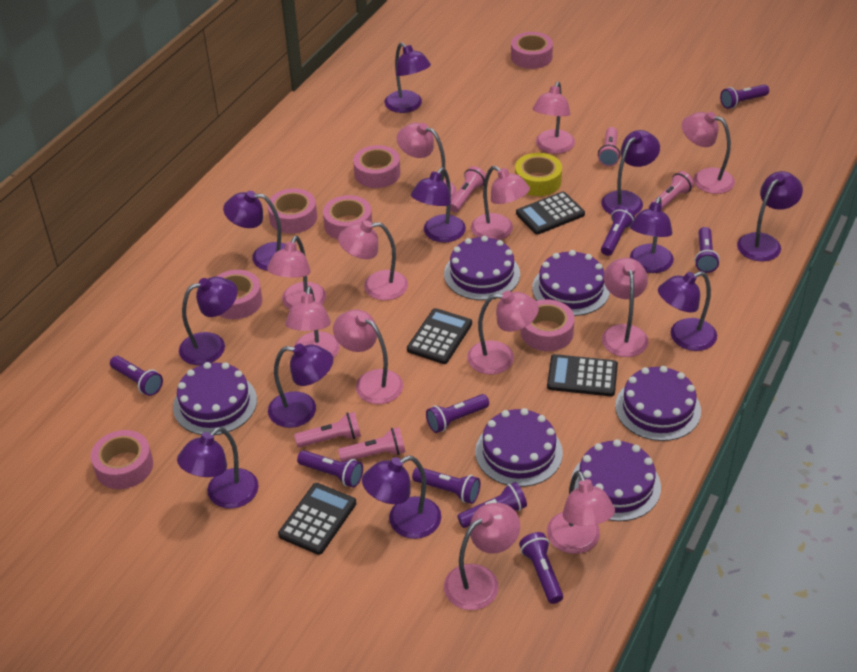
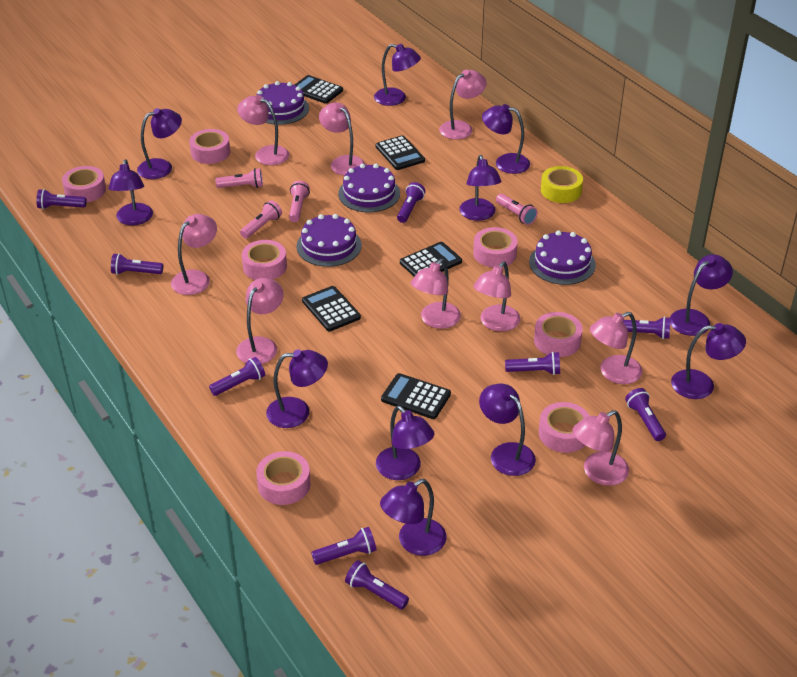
black calculator: 4 -> 5
pink flashlight: 5 -> 4
pink lamp: 12 -> 9
purple cake: 6 -> 4

